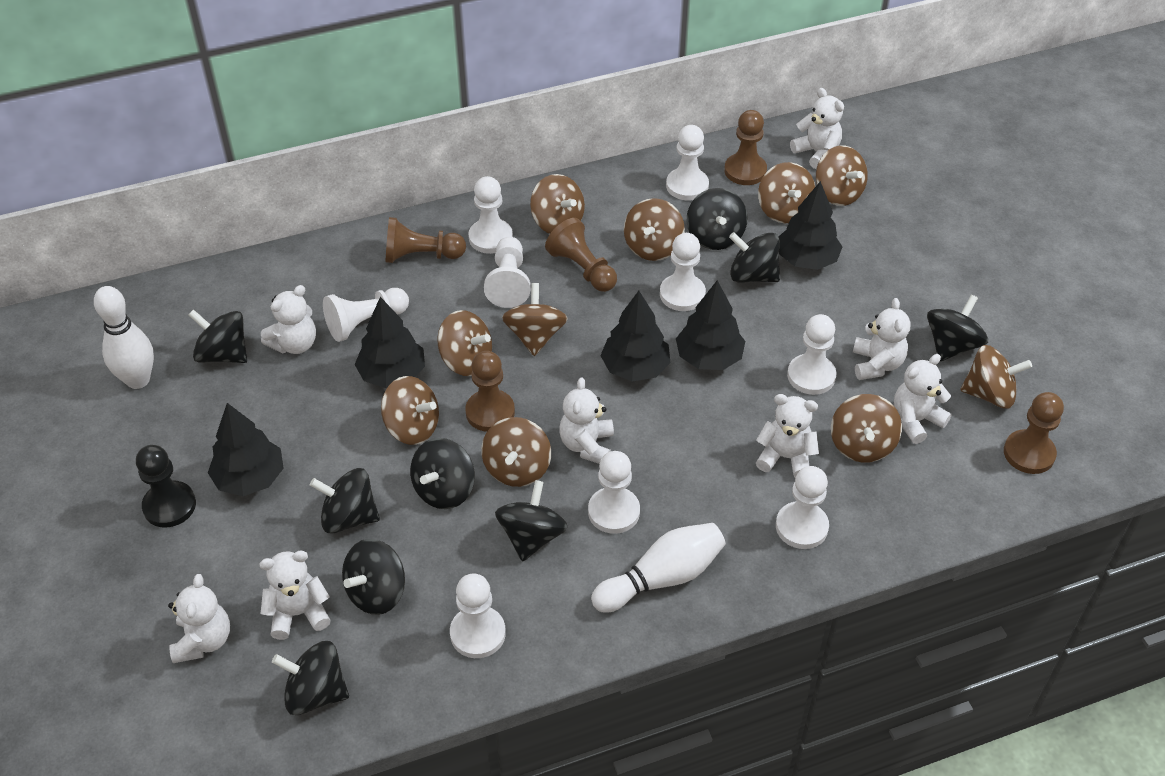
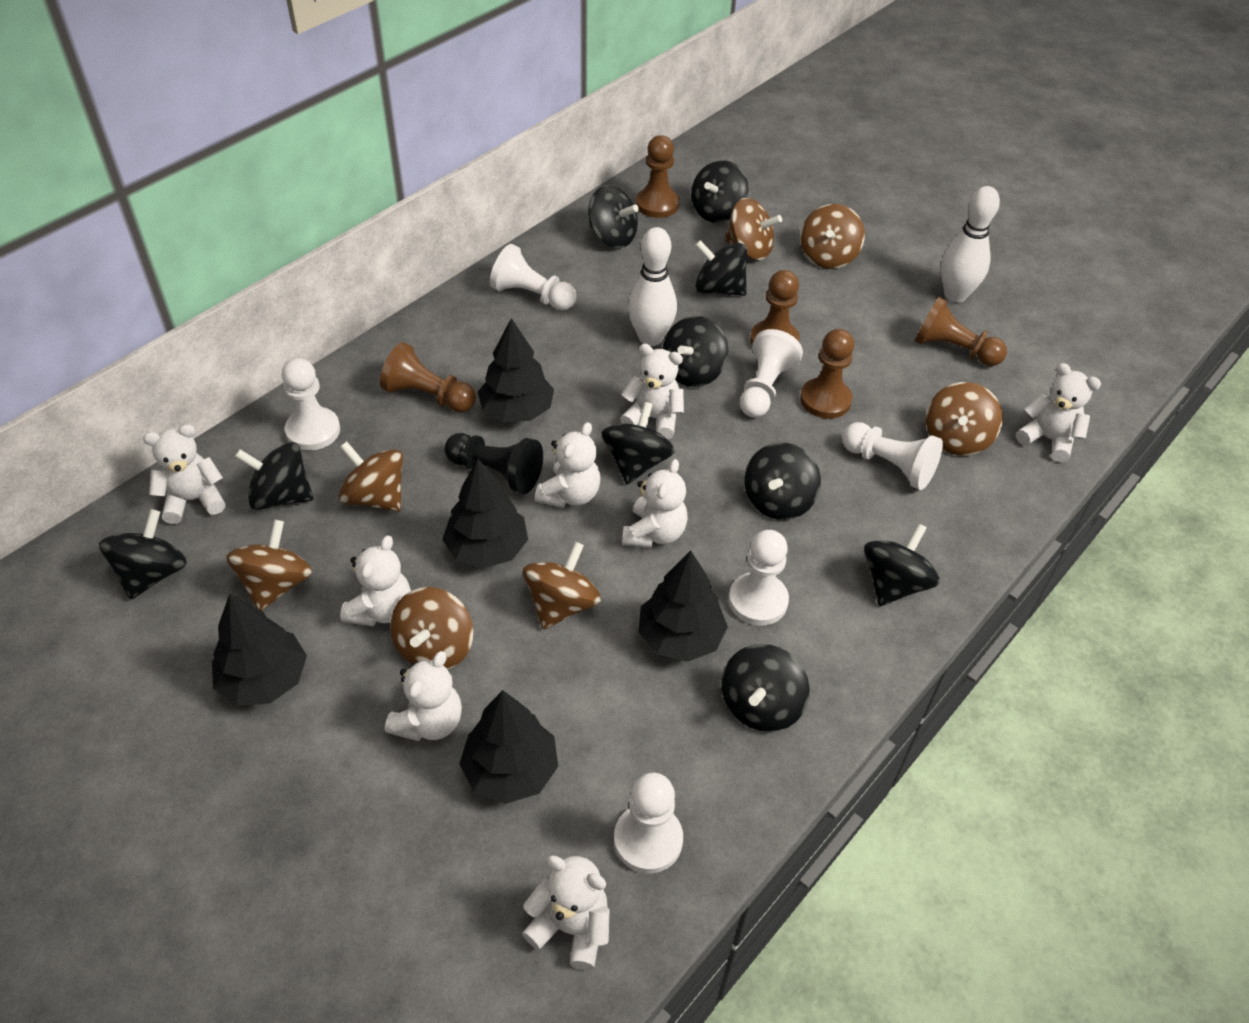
black spinning top: 9 -> 10
brown spinning top: 10 -> 7
white pawn: 9 -> 6

